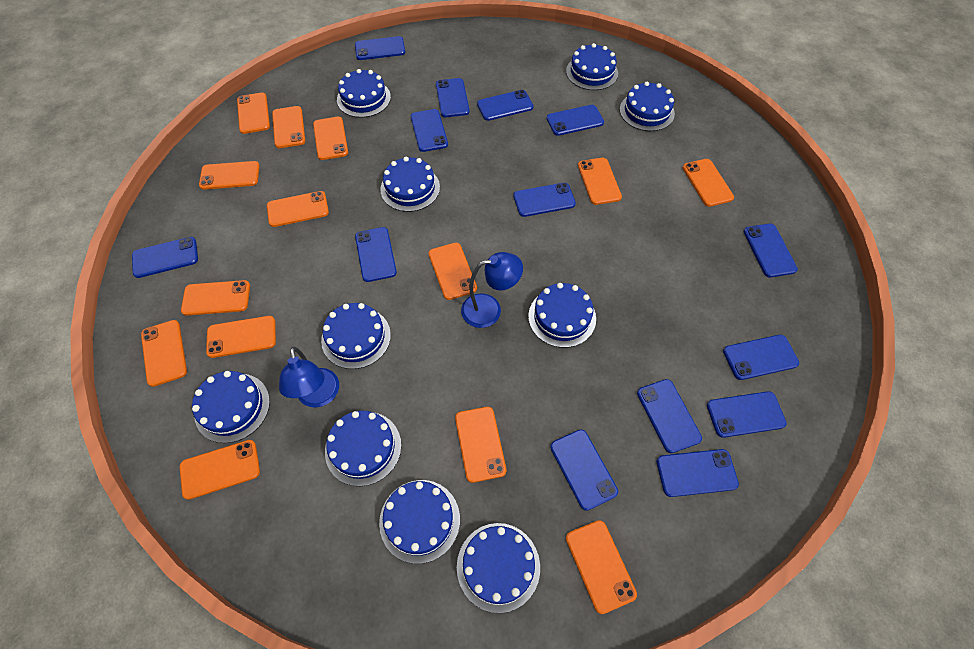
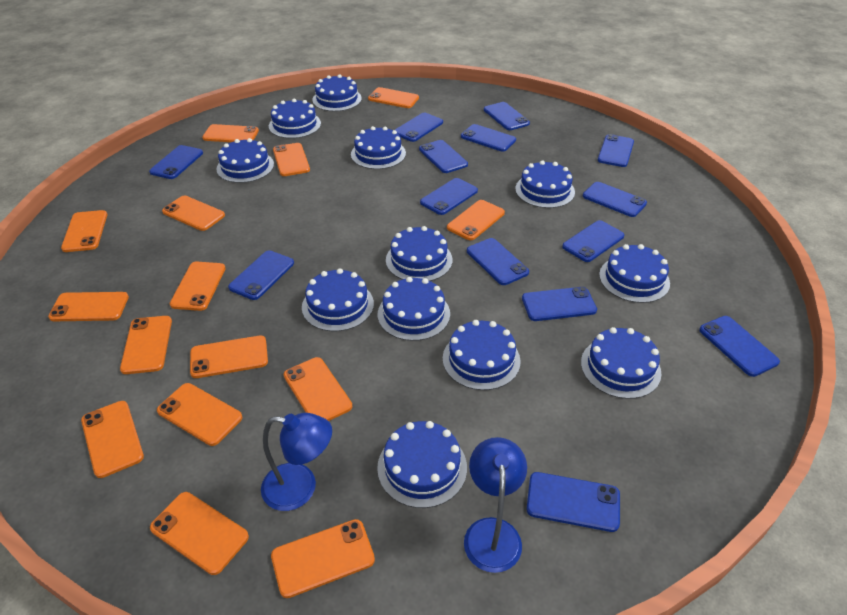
blue cake: 10 -> 12
orange phone: 14 -> 15

